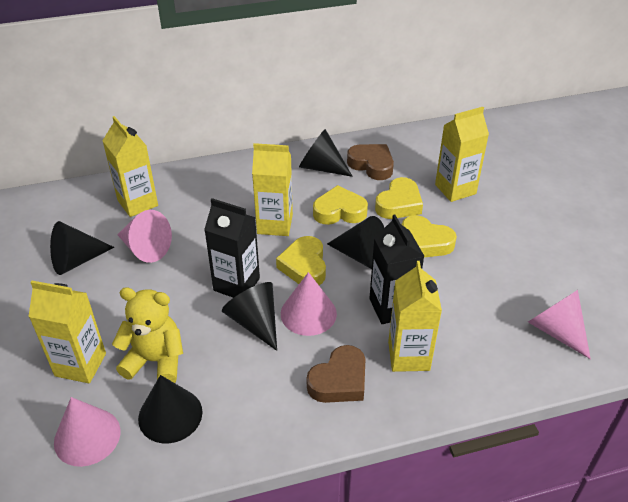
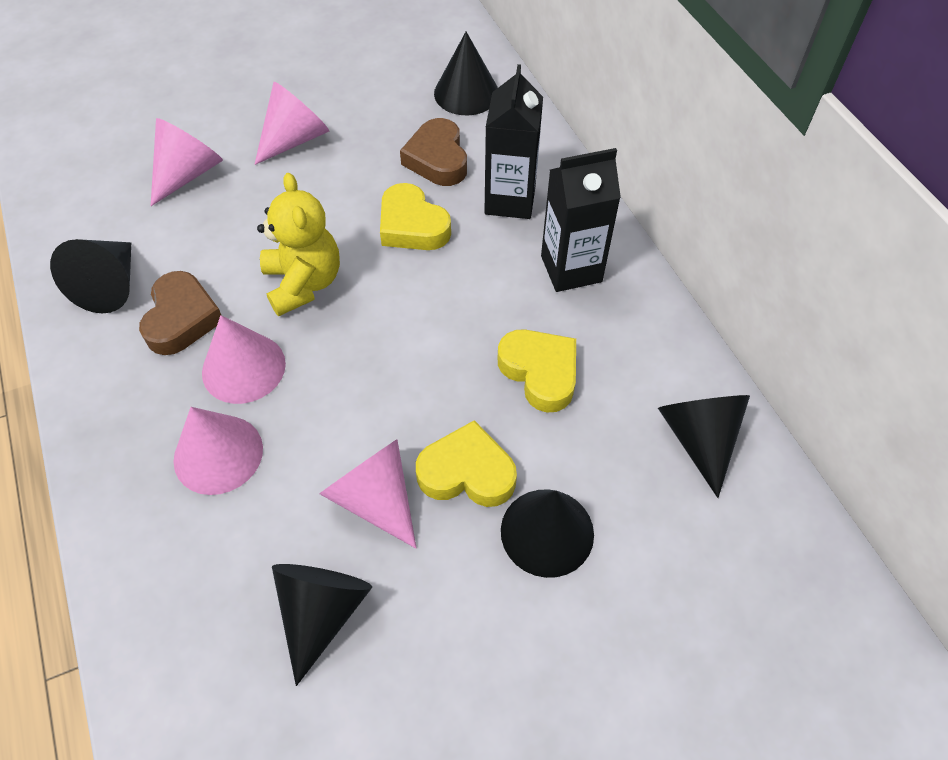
pink cone: 4 -> 5
yellow carton: 5 -> 0
yellow heart: 4 -> 3

